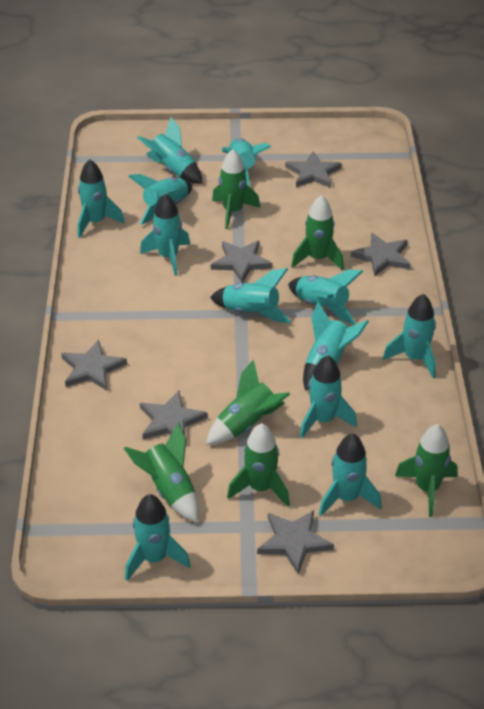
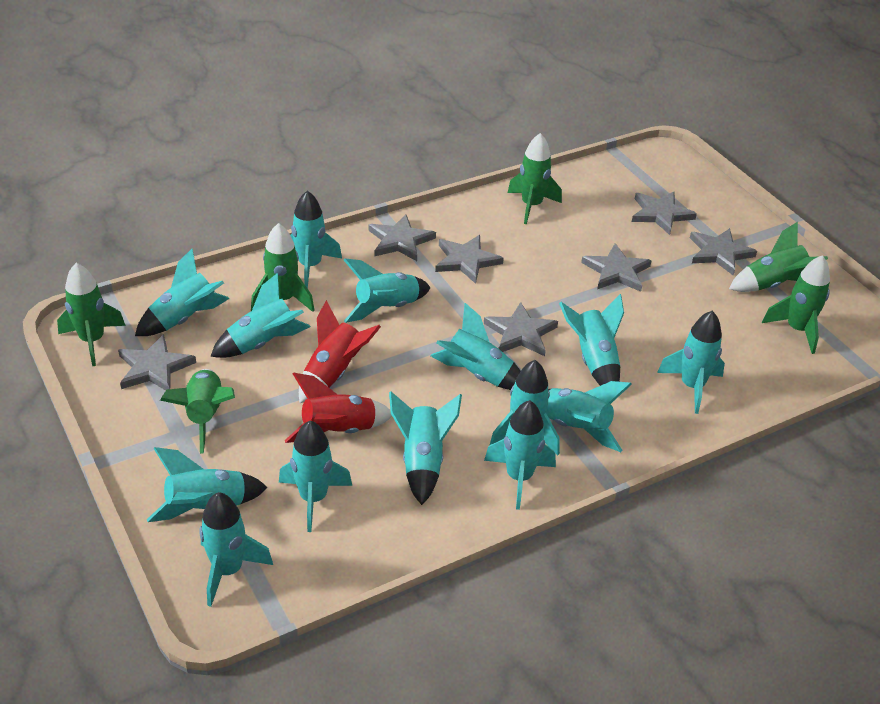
grey star: 6 -> 7
red rocket: 0 -> 2
turquoise rocket: 12 -> 14

